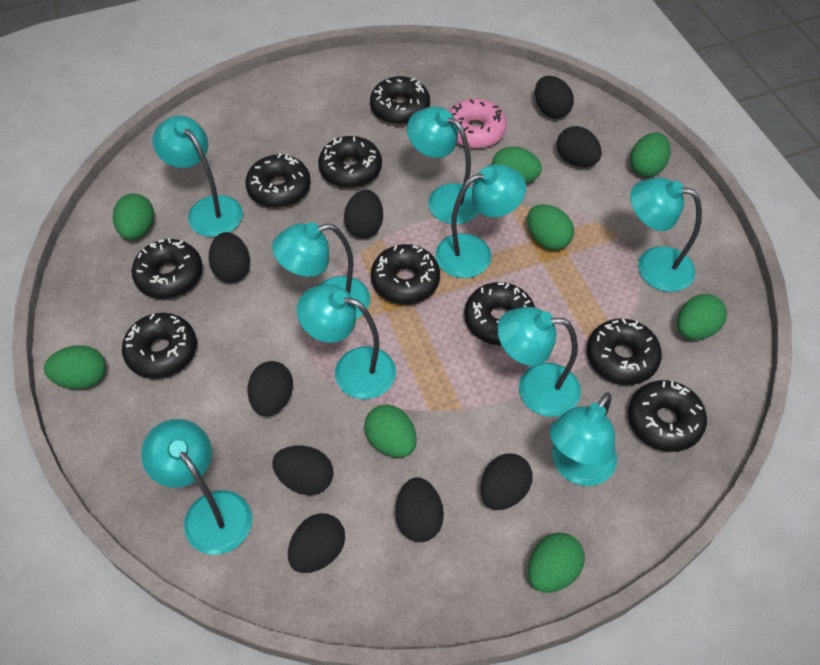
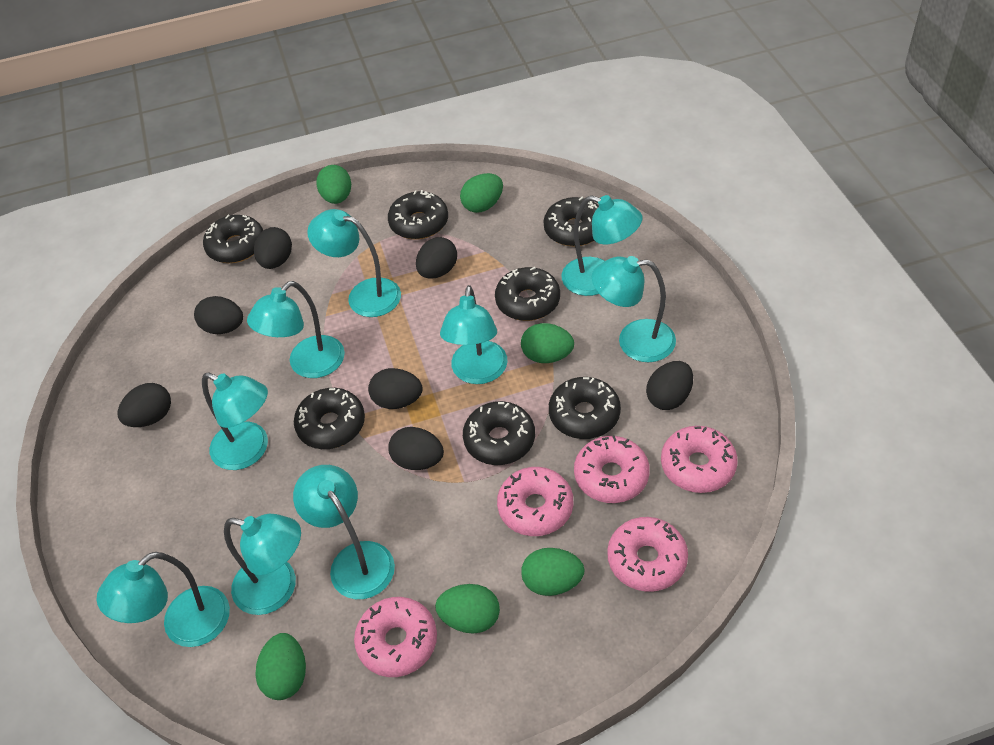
black donut: 9 -> 7
black egg: 9 -> 7
green egg: 8 -> 6
pink donut: 1 -> 5

